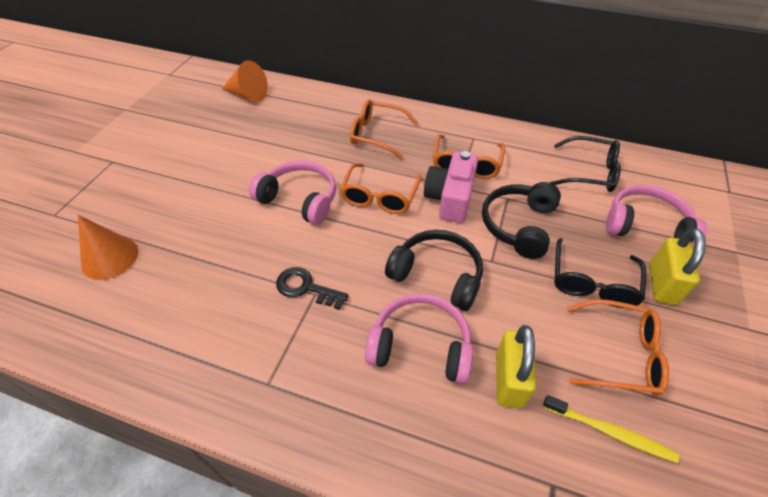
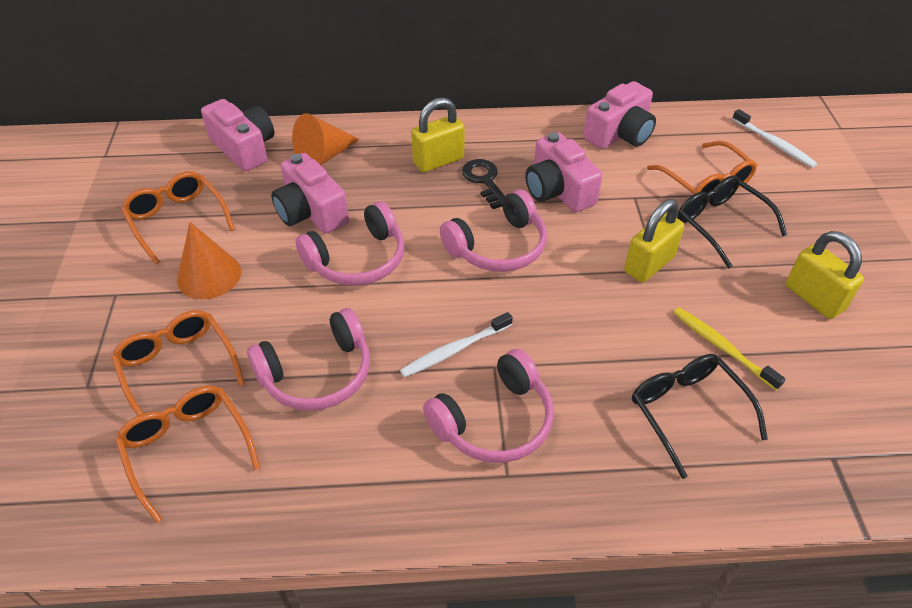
black headphones: 2 -> 0
pink camera: 1 -> 4
pink headphones: 3 -> 4
white toothbrush: 0 -> 2
yellow padlock: 2 -> 3

